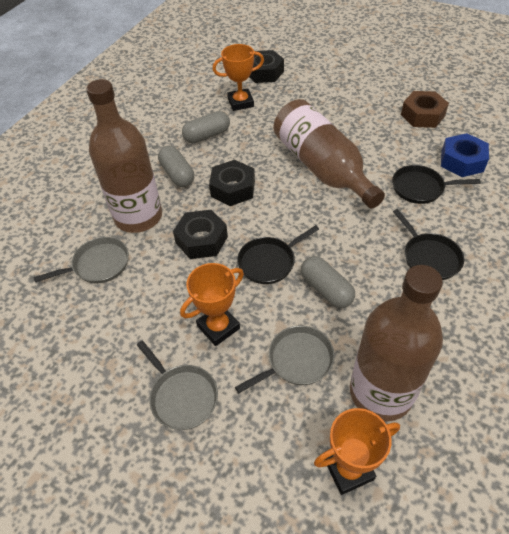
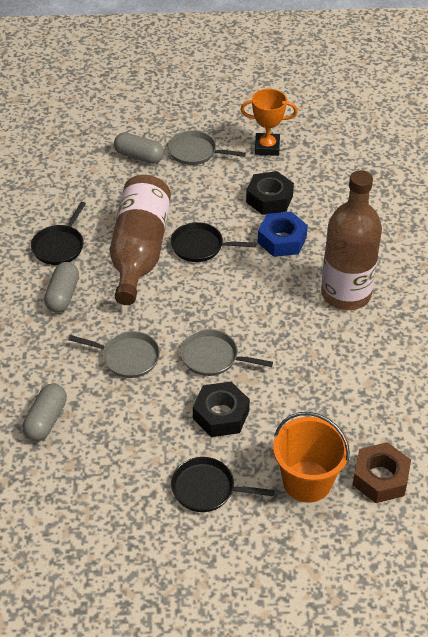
black nut: 3 -> 2
brown bottle: 3 -> 2
orange bucket: 0 -> 1
orange trophy: 3 -> 1

